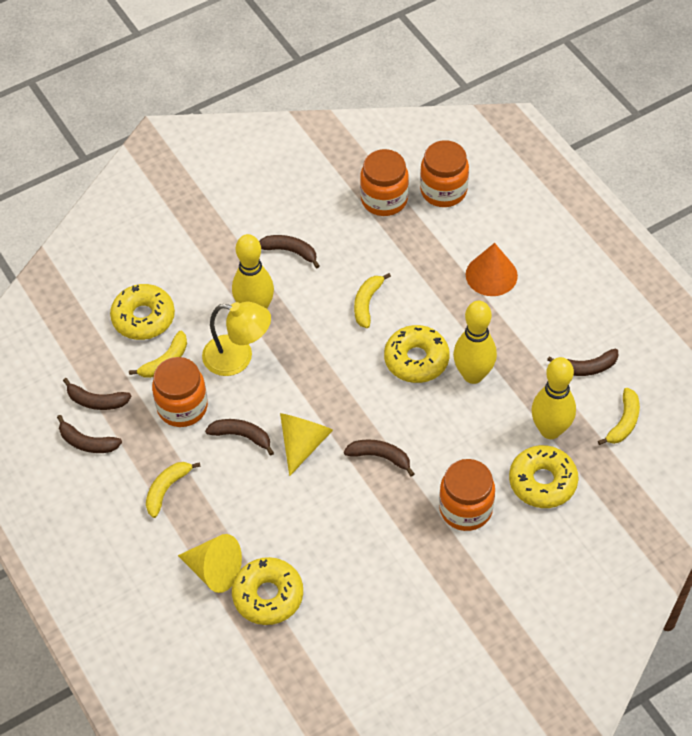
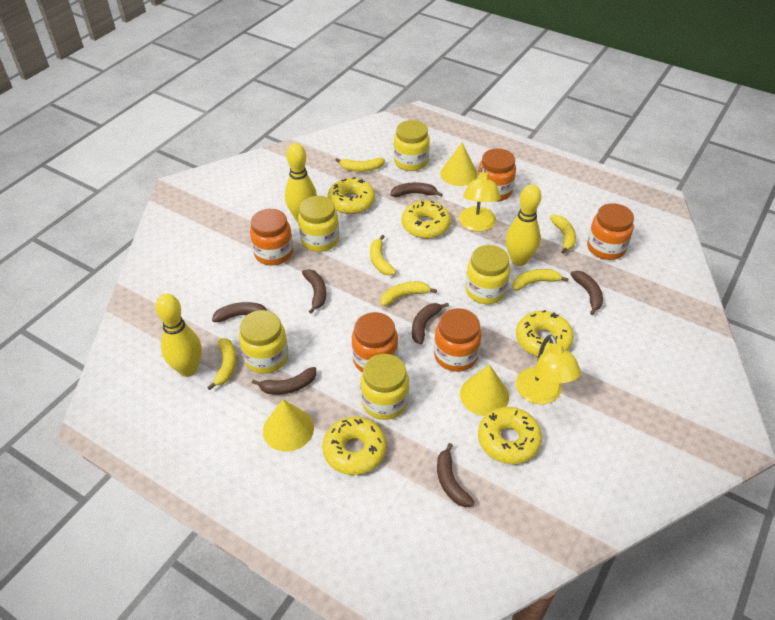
brown banana: 6 -> 7
orange cone: 1 -> 0
orange jar: 4 -> 5
yellow banana: 4 -> 6
yellow cone: 2 -> 3
yellow donut: 4 -> 5
yellow jar: 0 -> 5
yellow lamp: 1 -> 2

